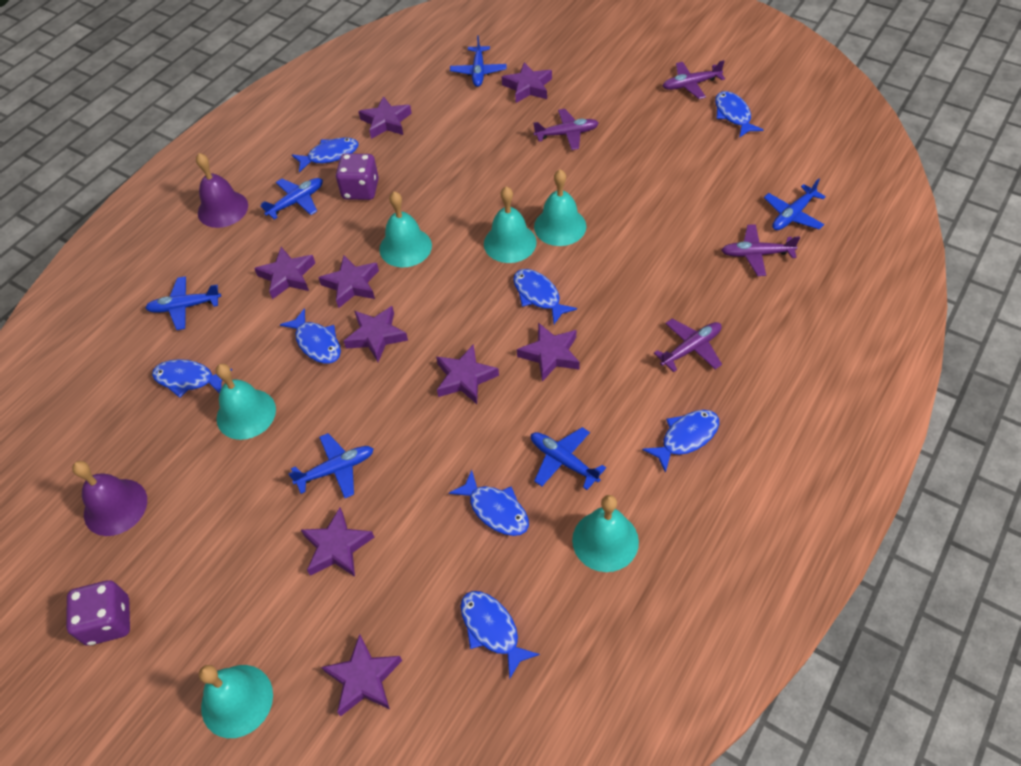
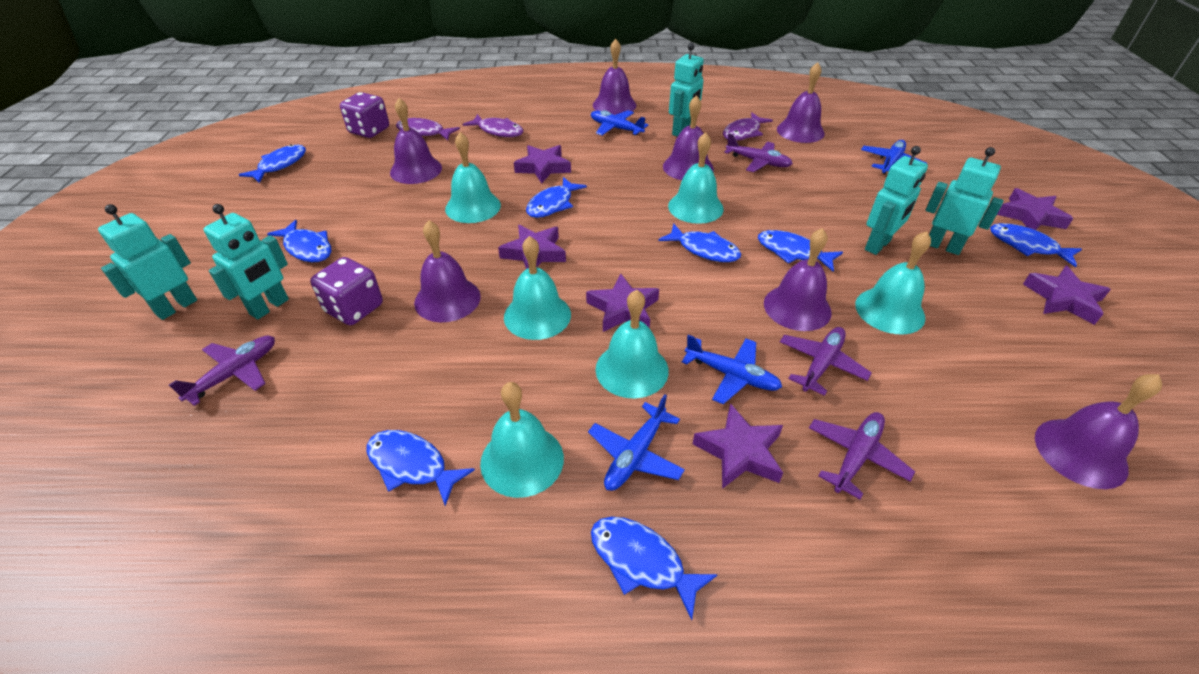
blue plane: 6 -> 4
purple bell: 2 -> 7
purple fish: 0 -> 3
purple star: 9 -> 6
turquoise robot: 0 -> 5

